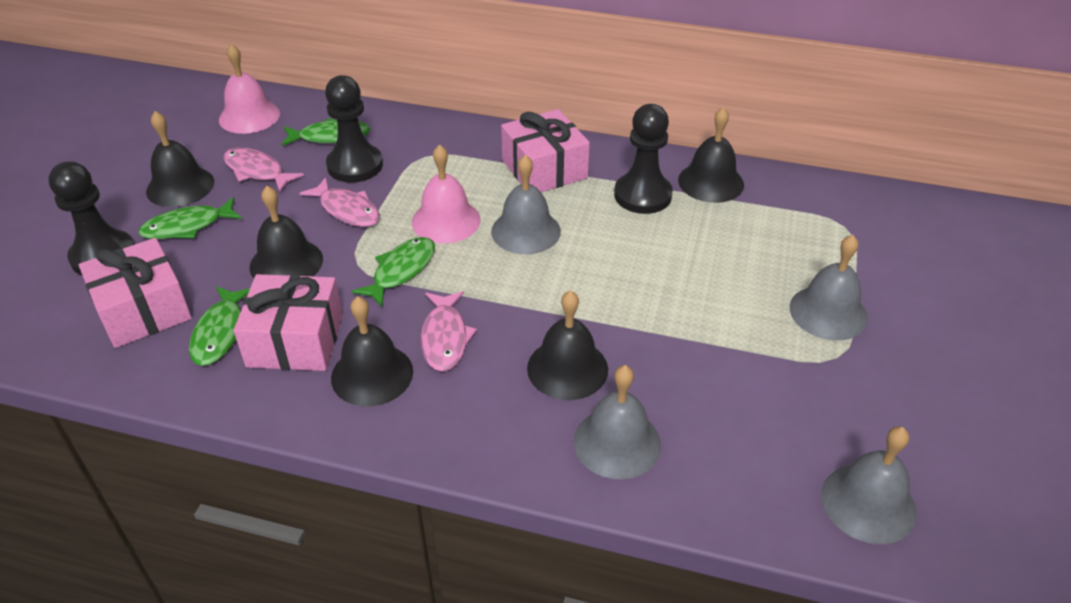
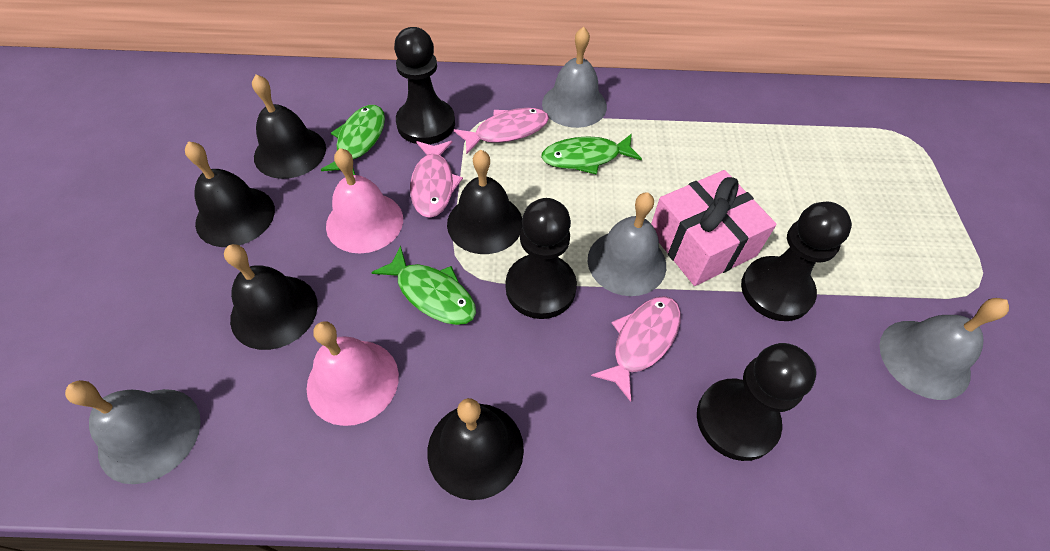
black pawn: 3 -> 4
green fish: 4 -> 3
pink gift: 3 -> 1

